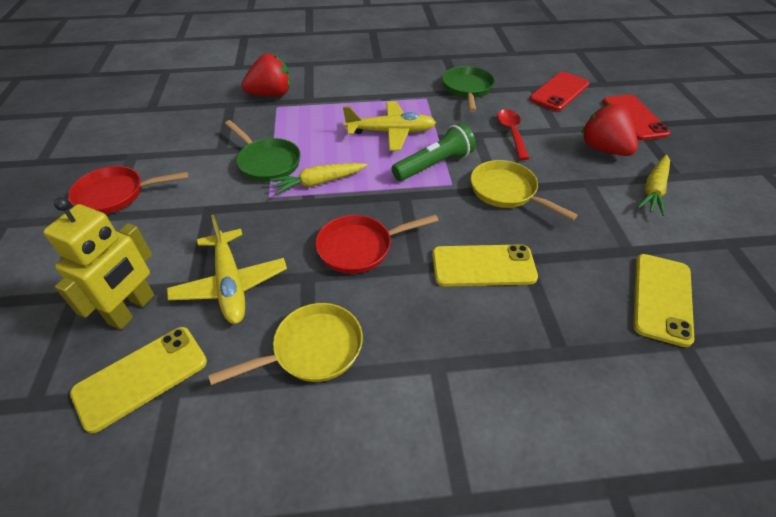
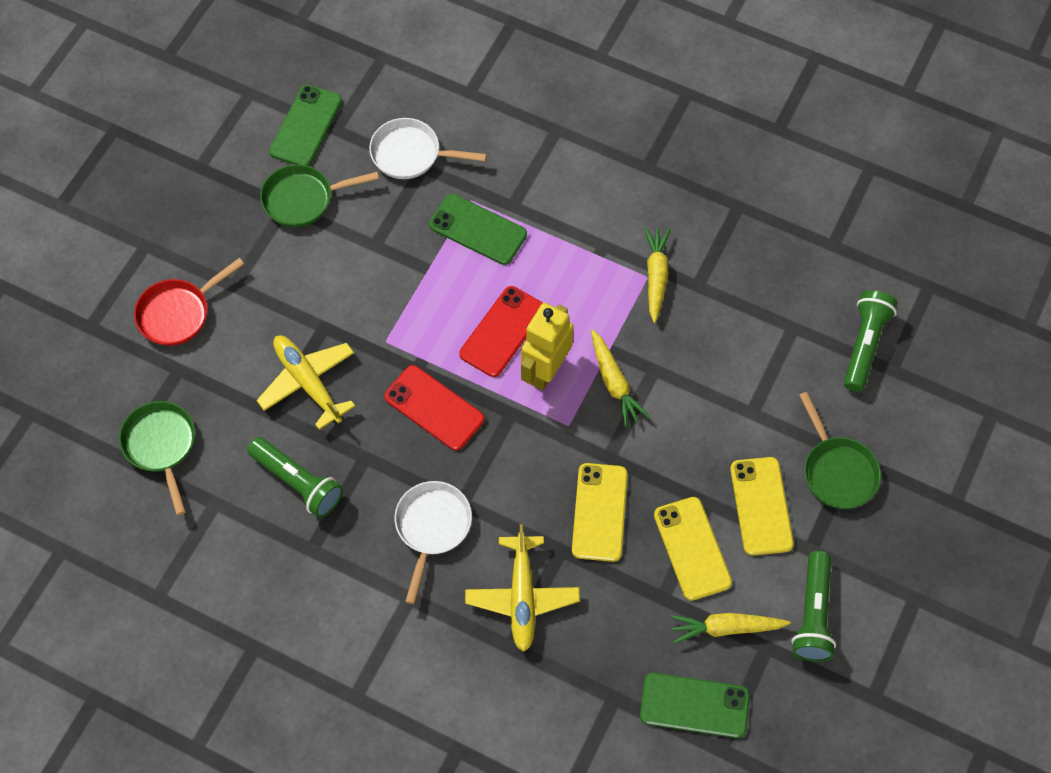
green flashlight: 1 -> 3
green pan: 2 -> 3
green phone: 0 -> 3
red pan: 2 -> 1
red spoon: 1 -> 0
red strawberry: 2 -> 0
white pan: 0 -> 2
yellow carrot: 2 -> 3
yellow pan: 2 -> 0

